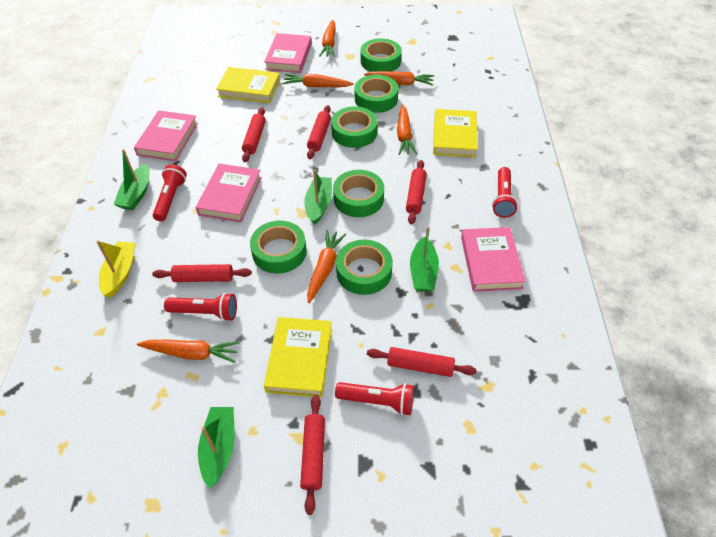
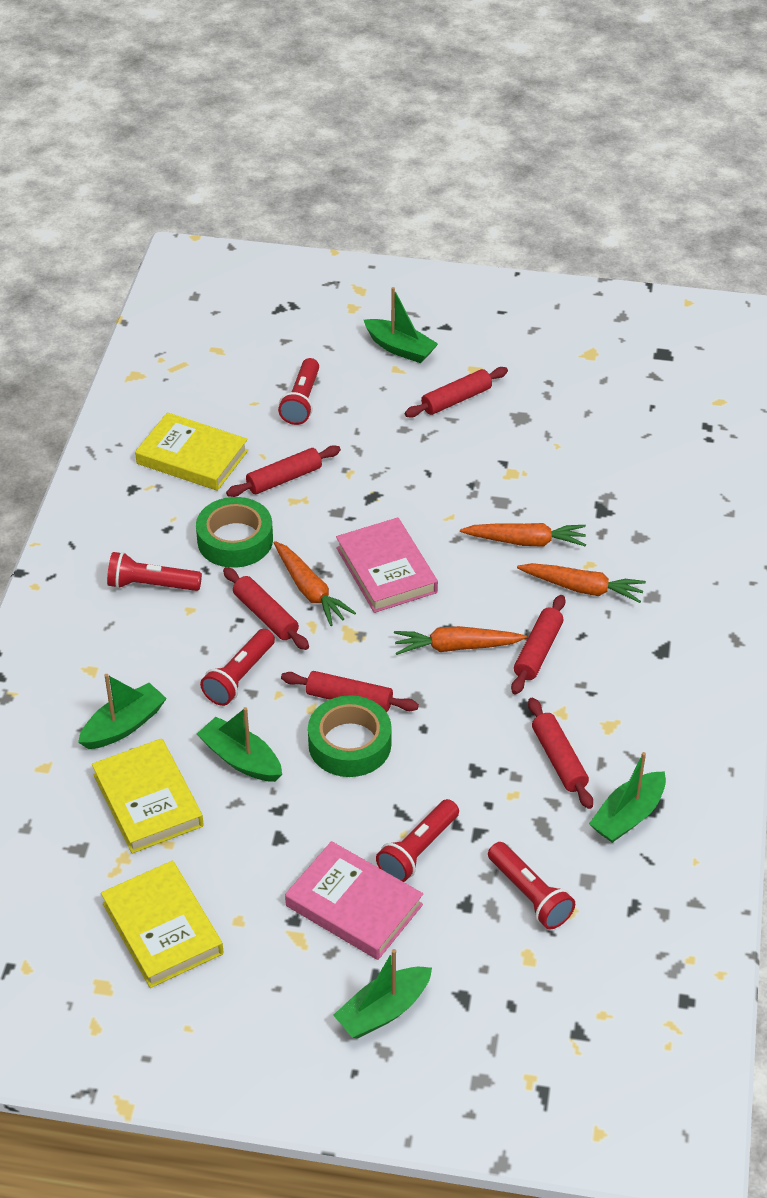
green boat: 4 -> 5
green tape: 6 -> 2
orange carrot: 6 -> 4
pink book: 4 -> 2
red flashlight: 4 -> 5
yellow boat: 1 -> 0

